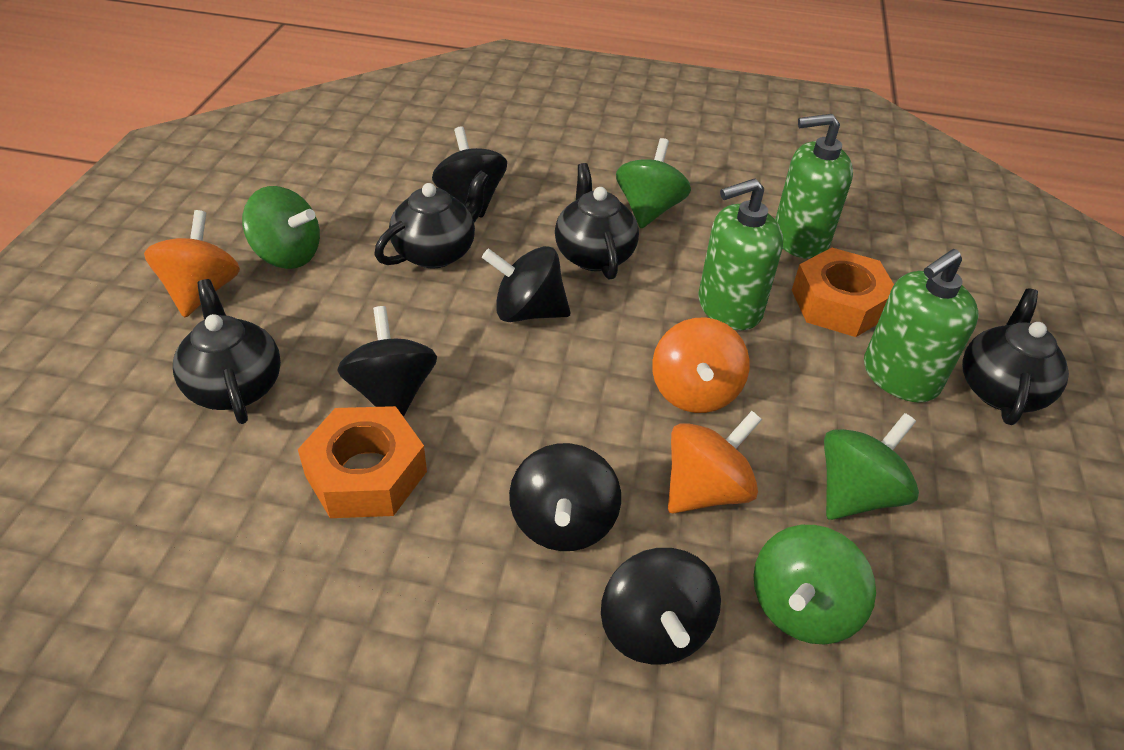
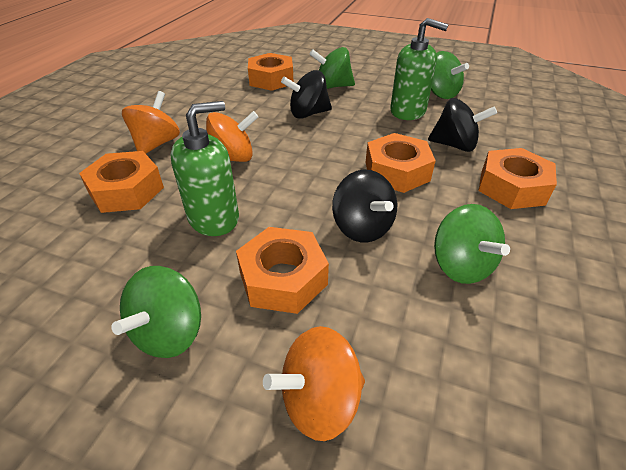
black spinning top: 5 -> 3
black teapot: 4 -> 0
green soap dispenser: 3 -> 2
orange nut: 2 -> 5

